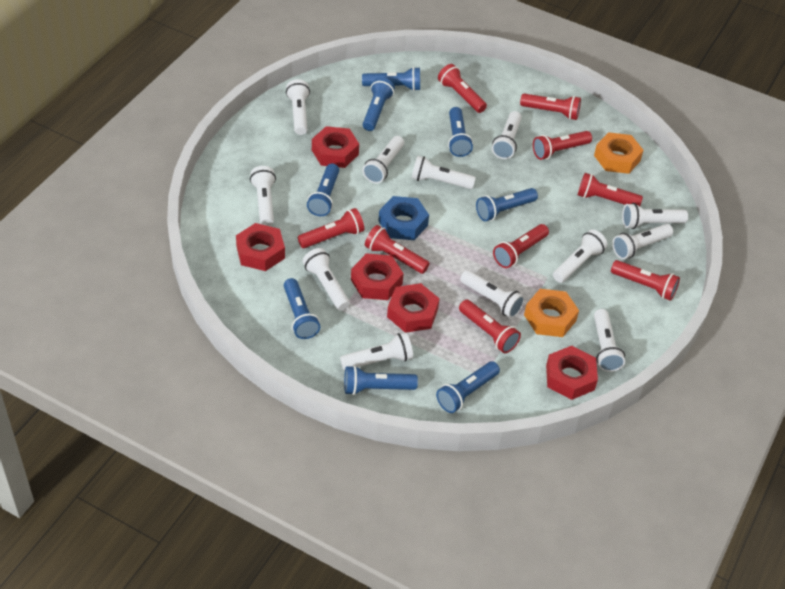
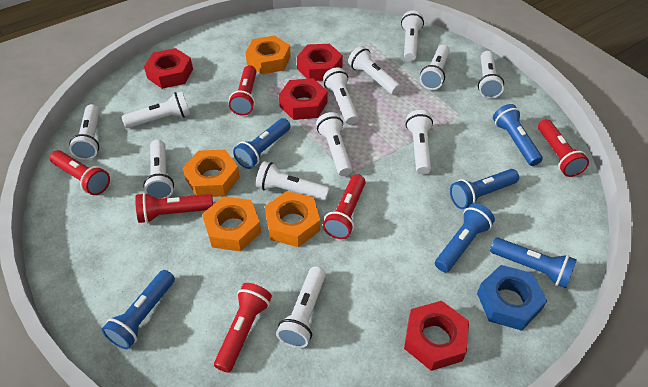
blue flashlight: 8 -> 6
orange nut: 2 -> 4
red flashlight: 9 -> 6
red nut: 5 -> 4

